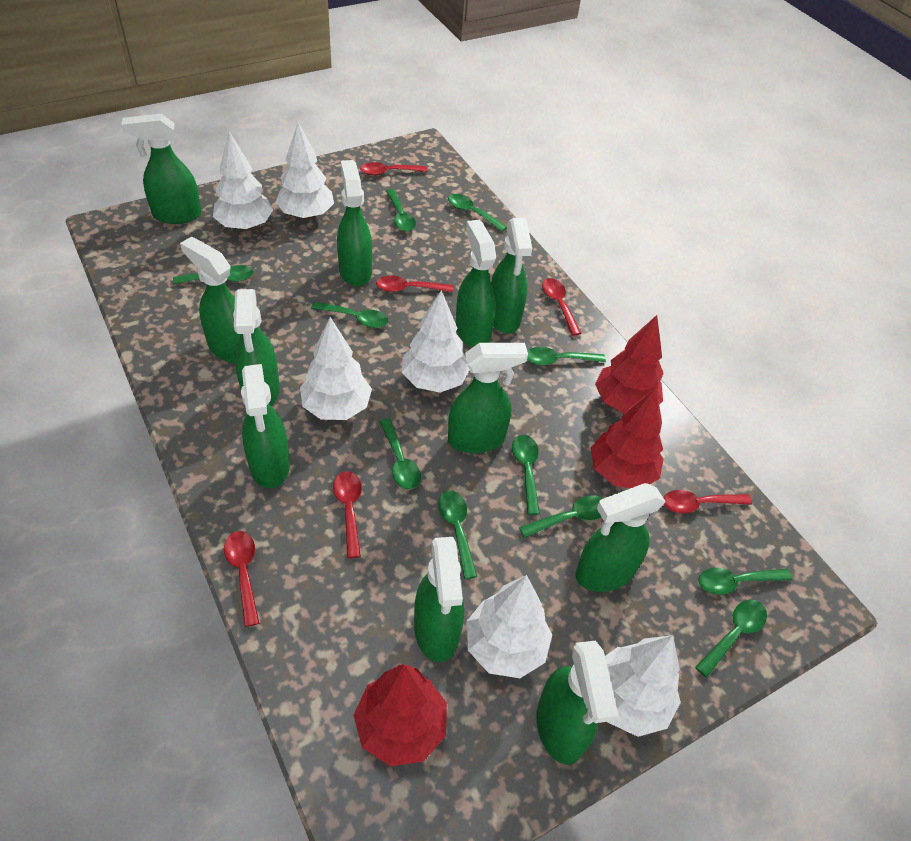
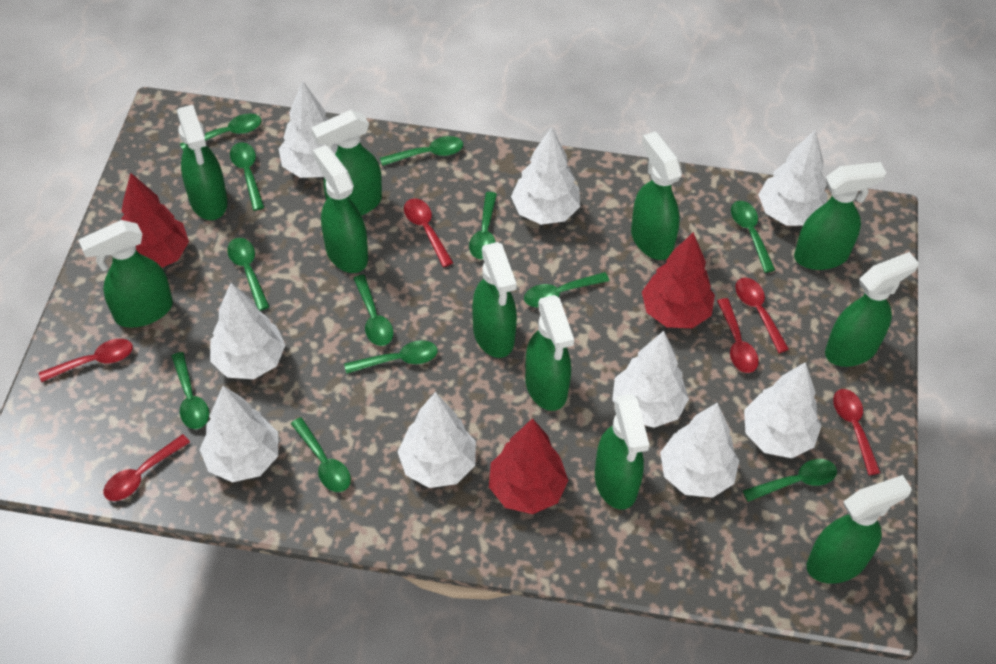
green spoon: 11 -> 12
white tree: 6 -> 9

